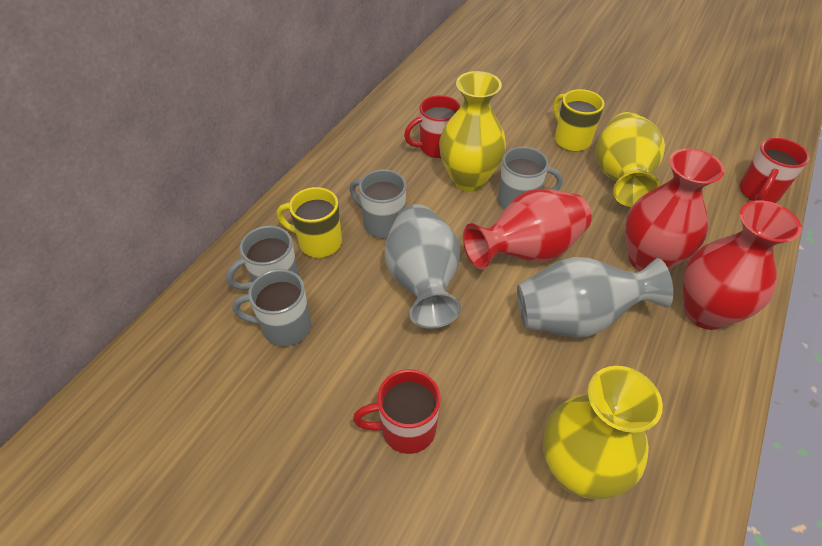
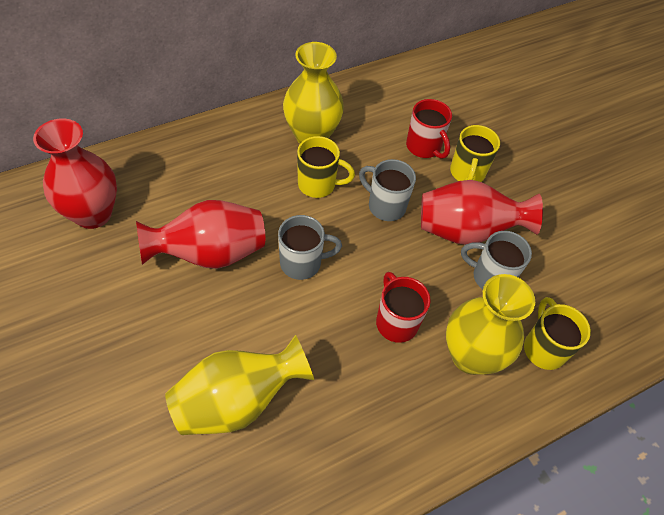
grey mug: 4 -> 3
grey vase: 2 -> 0
red mug: 3 -> 2
yellow mug: 2 -> 3

